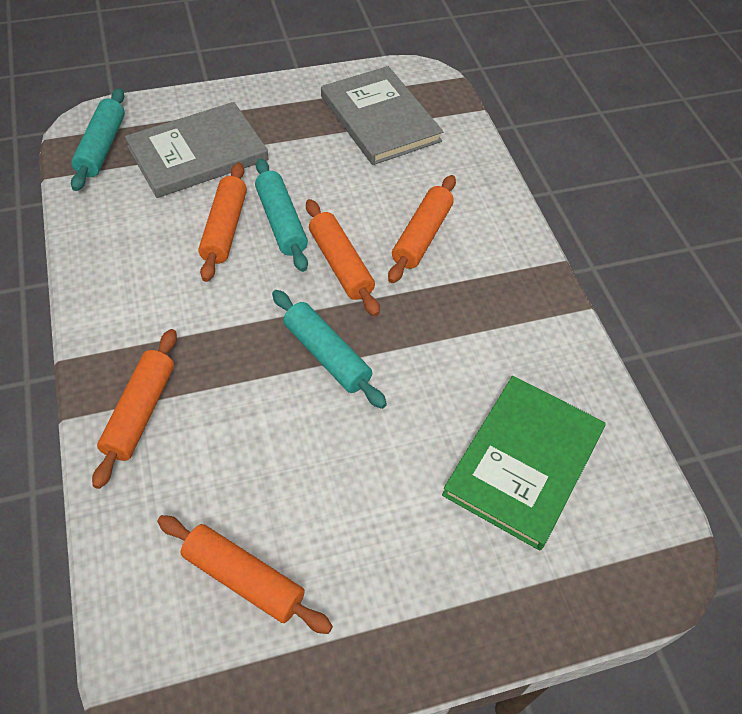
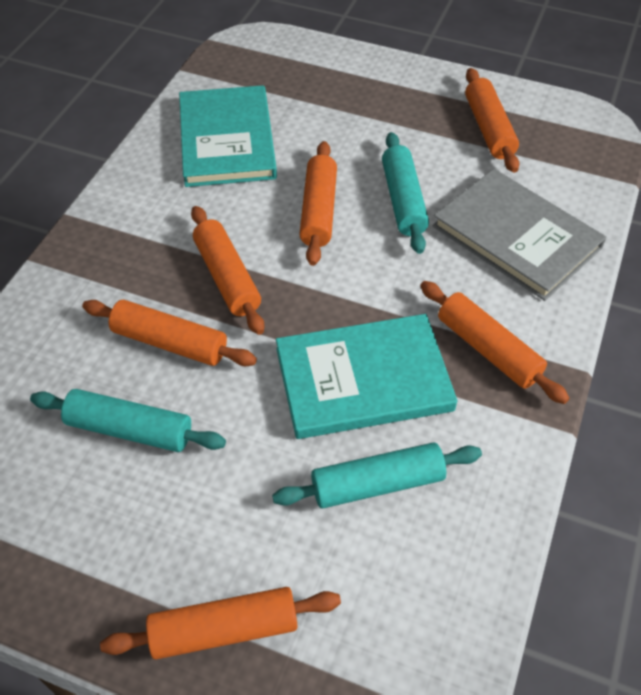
green book: 1 -> 0
grey book: 2 -> 1
orange rolling pin: 5 -> 6
turquoise book: 0 -> 2

